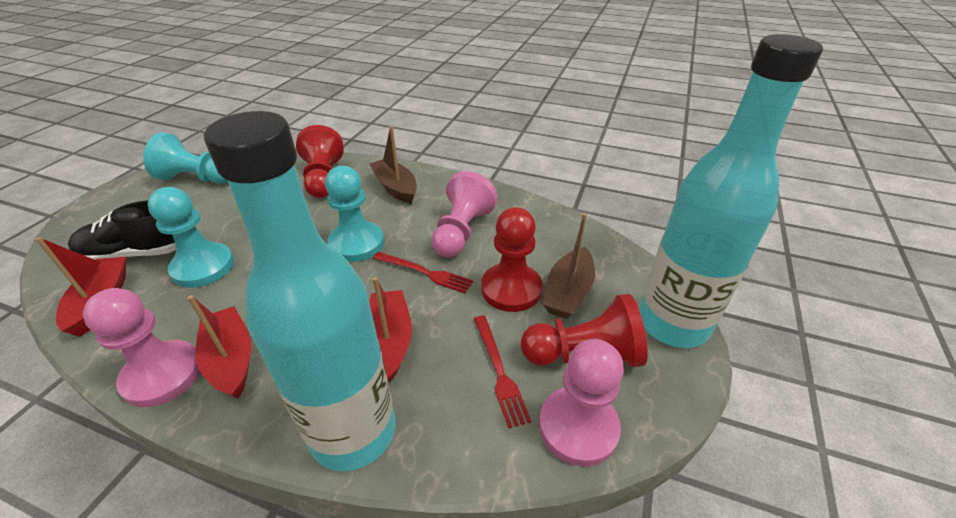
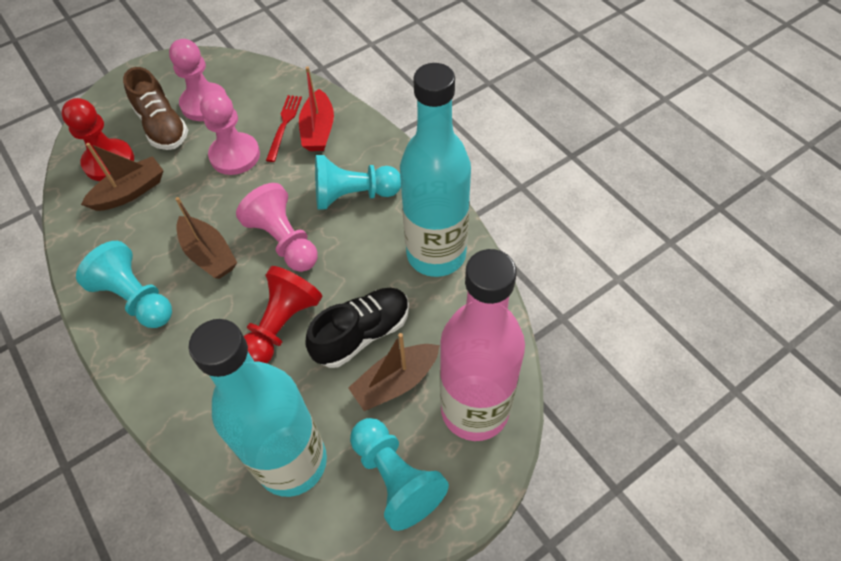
brown boat: 2 -> 3
brown shoe: 0 -> 1
pink bottle: 0 -> 1
red boat: 3 -> 1
red fork: 2 -> 1
red pawn: 3 -> 2

